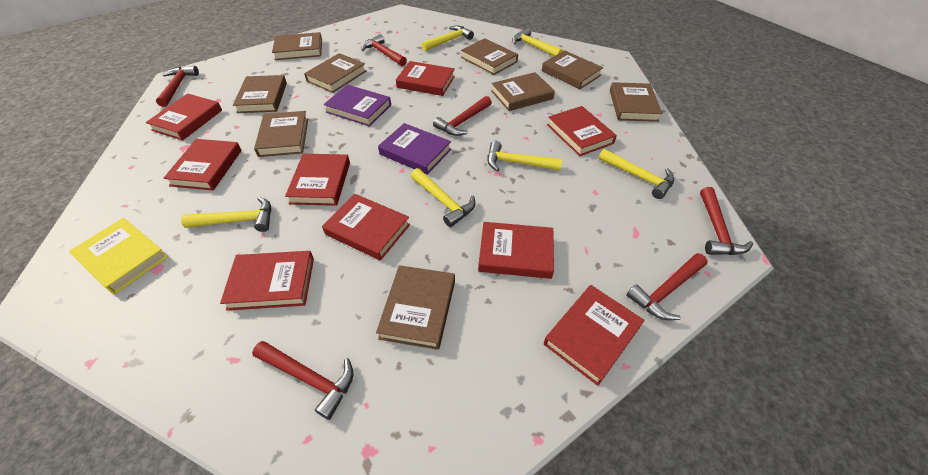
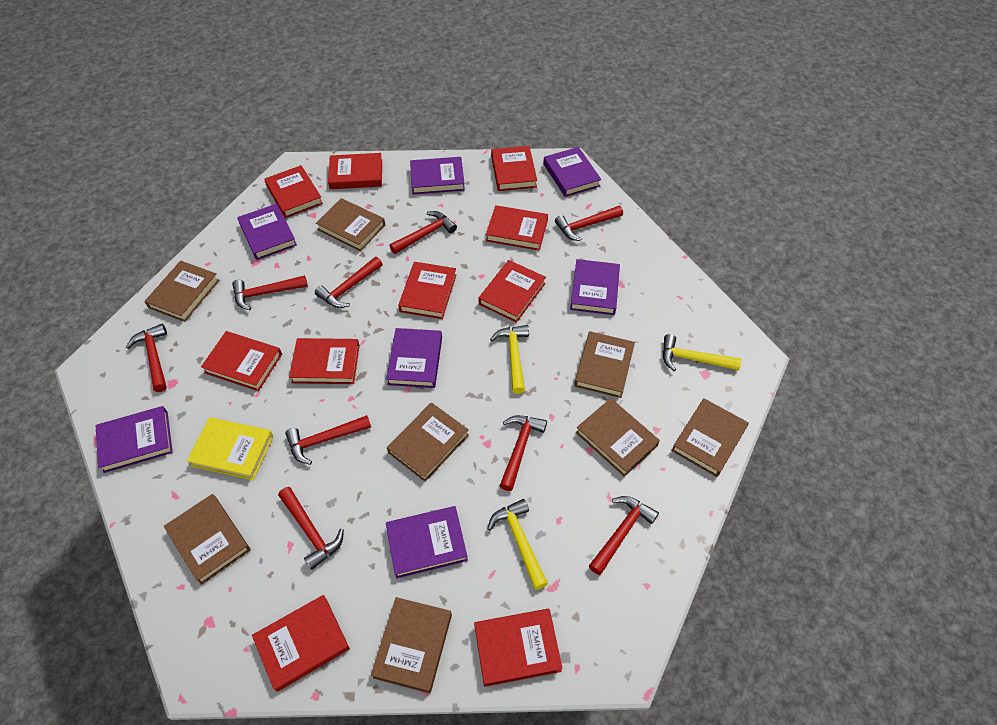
brown book: 9 -> 8
purple book: 2 -> 7
red book: 9 -> 10
red hammer: 6 -> 9
yellow hammer: 6 -> 3

